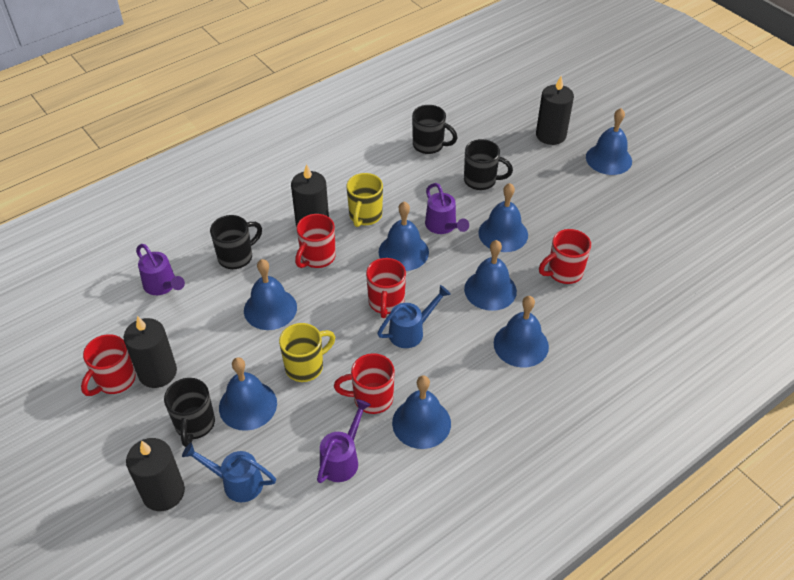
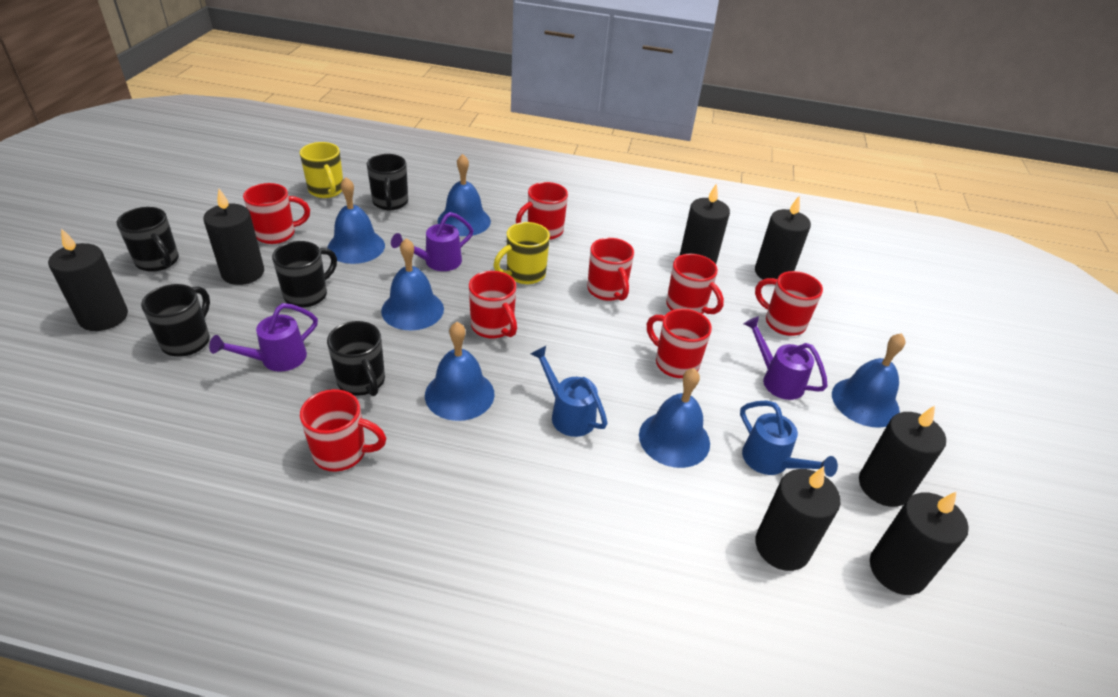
black candle: 4 -> 7
black mug: 4 -> 5
blue bell: 8 -> 6
red mug: 5 -> 8

